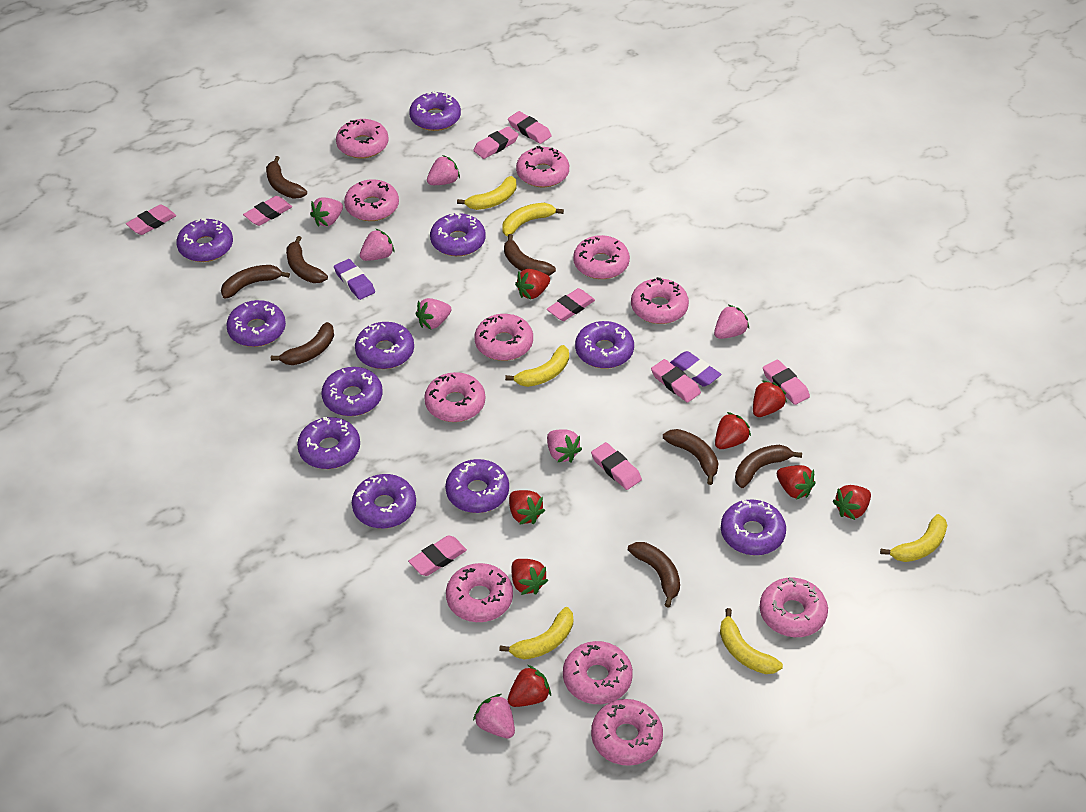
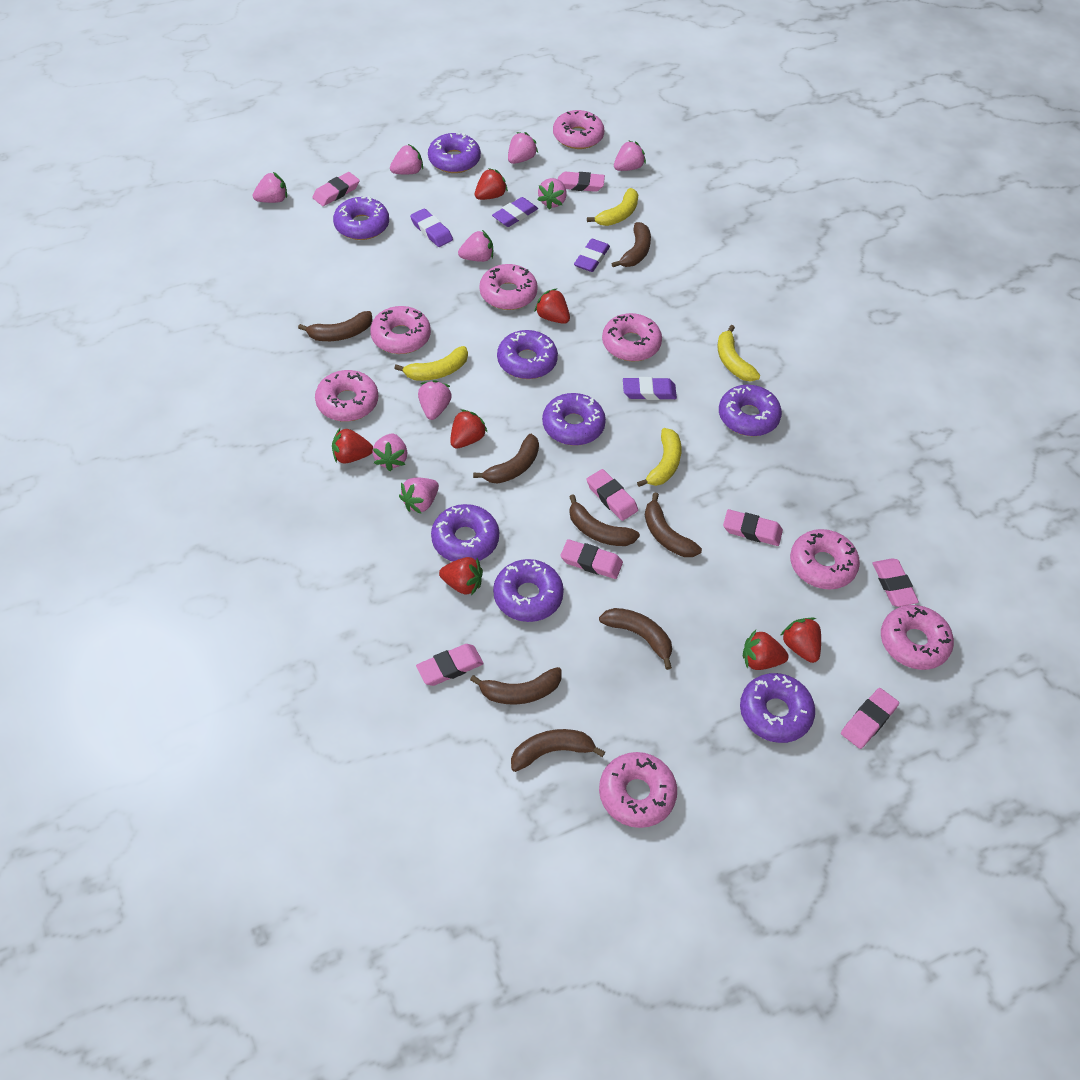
pink donut: 11 -> 8
pink eraser: 9 -> 8
pink strawberry: 7 -> 9
purple donut: 11 -> 8
purple eraser: 2 -> 4
red strawberry: 8 -> 7
yellow banana: 6 -> 4

